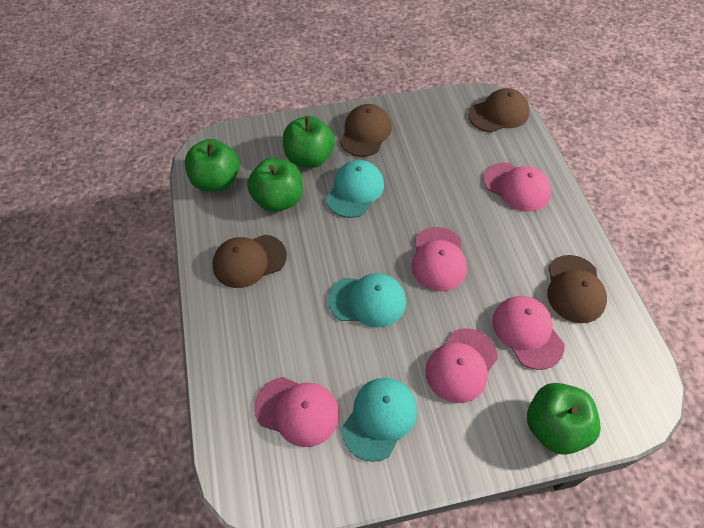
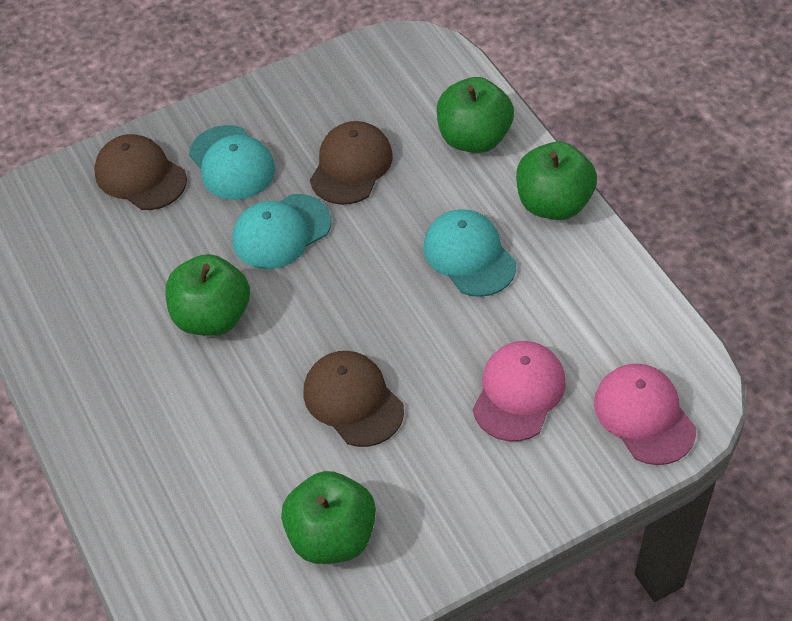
brown cap: 4 -> 3
pink cap: 5 -> 2

